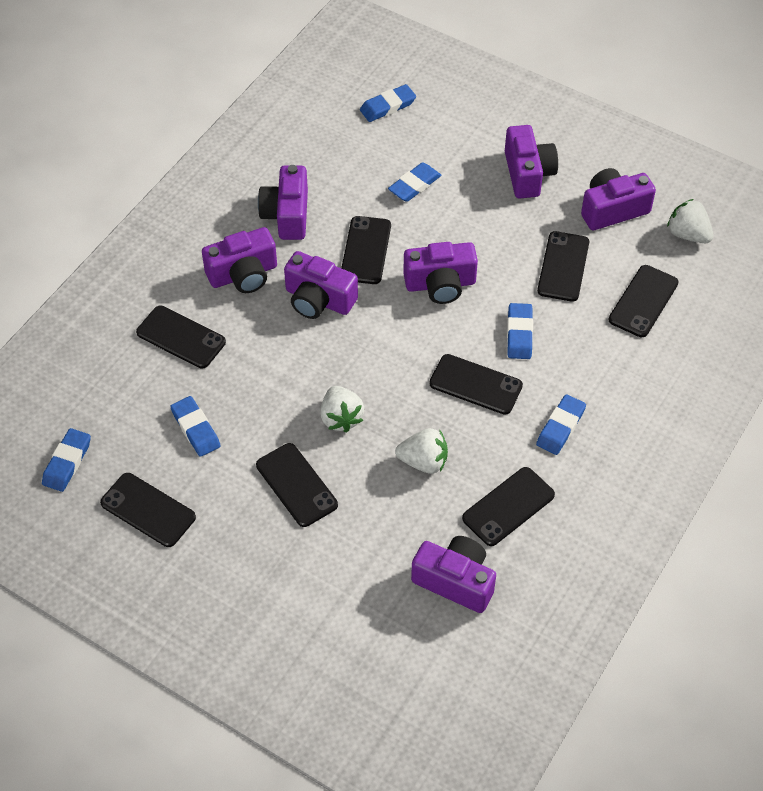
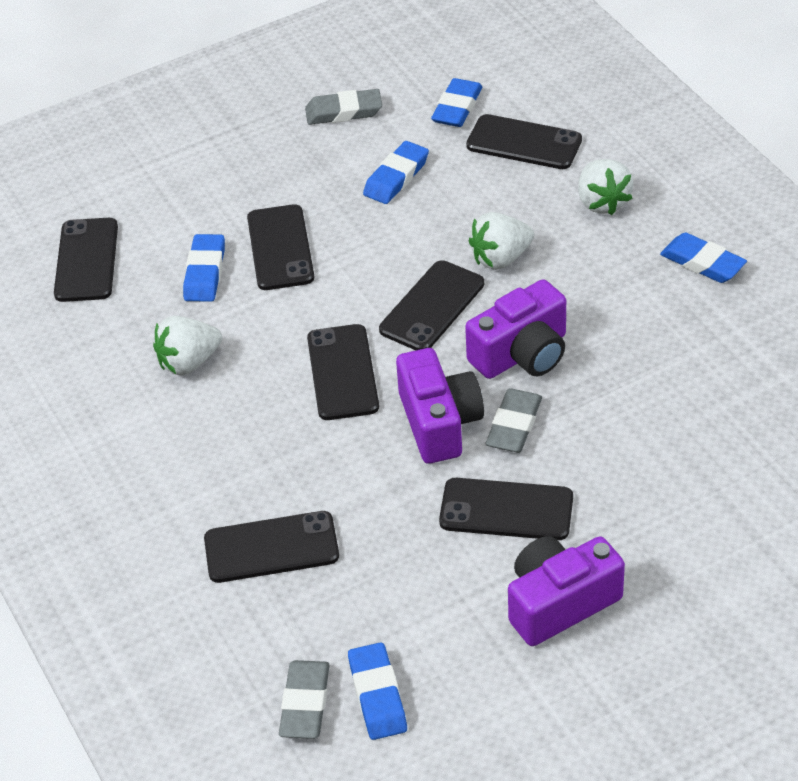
black phone: 8 -> 7
blue eraser: 6 -> 5
grey eraser: 0 -> 3
purple camera: 7 -> 3

